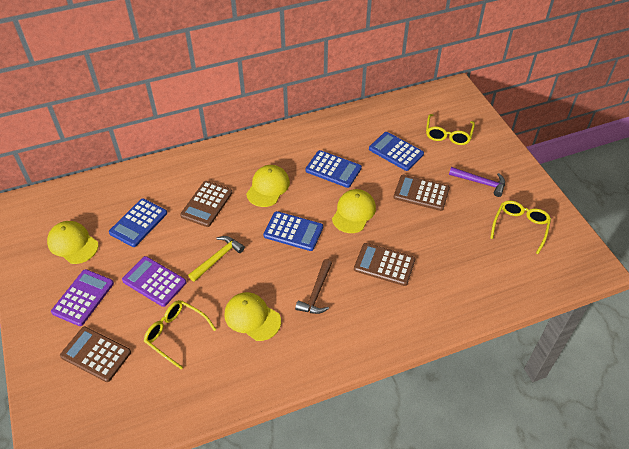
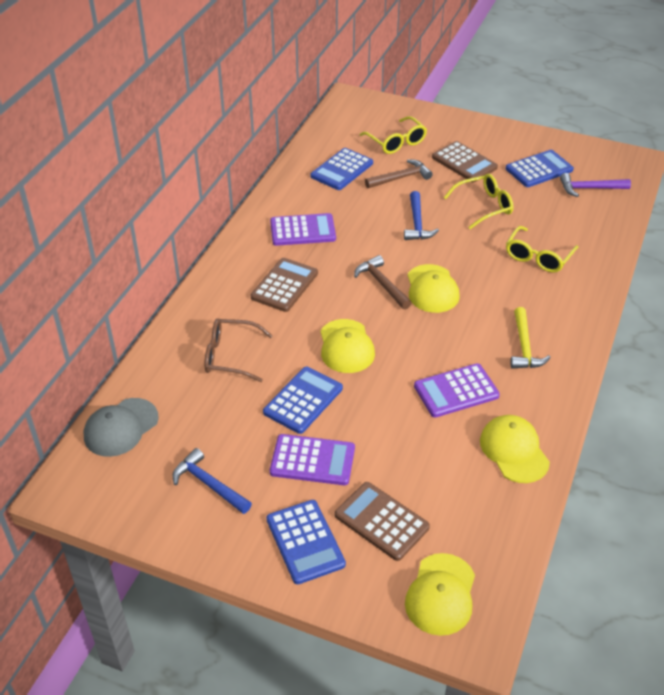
blue hammer: 0 -> 2
brown calculator: 4 -> 3
brown glasses: 0 -> 1
brown hammer: 1 -> 2
grey cap: 0 -> 1
purple calculator: 2 -> 3

